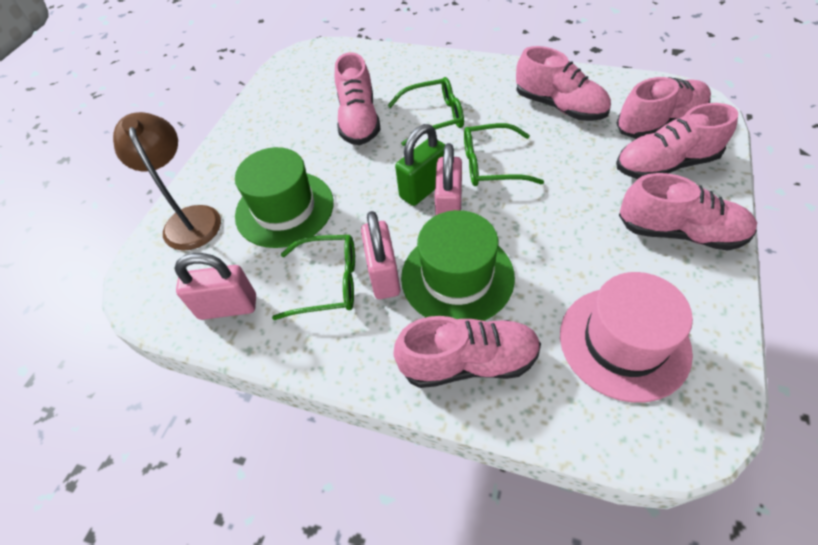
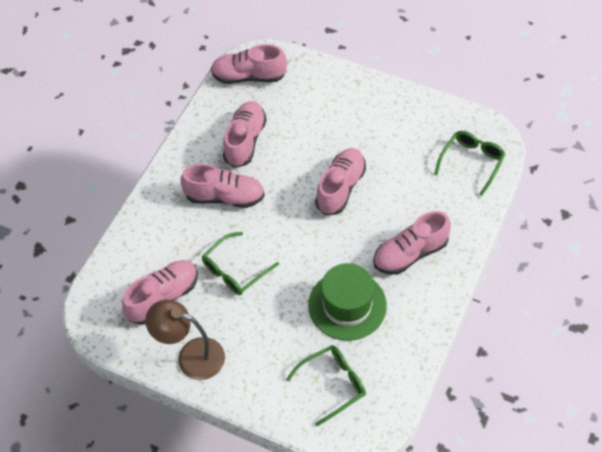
green hat: 2 -> 1
green padlock: 1 -> 0
pink hat: 1 -> 0
pink padlock: 3 -> 0

